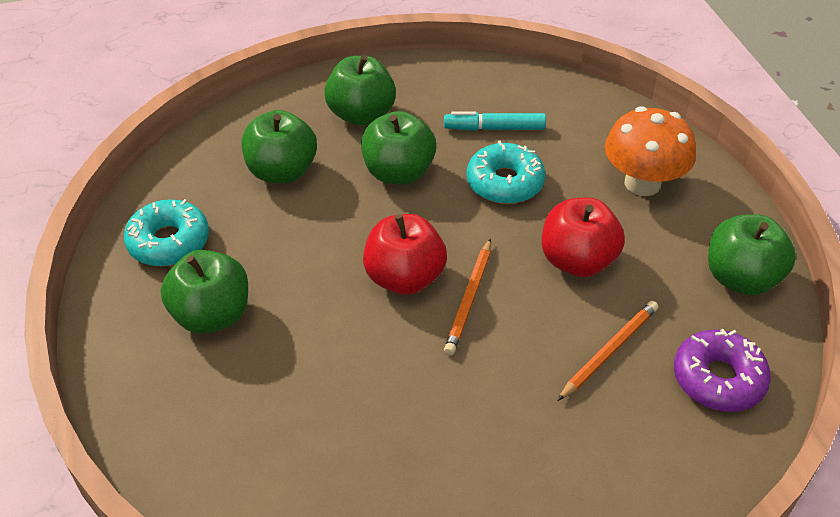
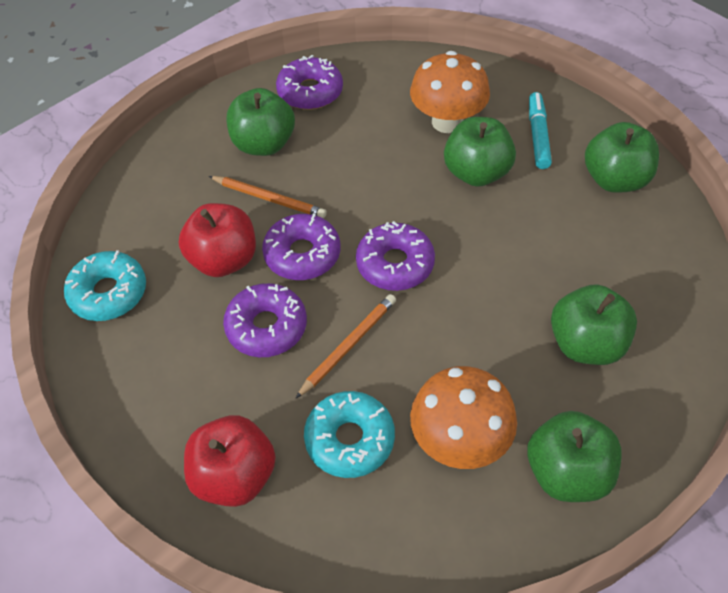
orange mushroom: 1 -> 2
purple donut: 1 -> 4

